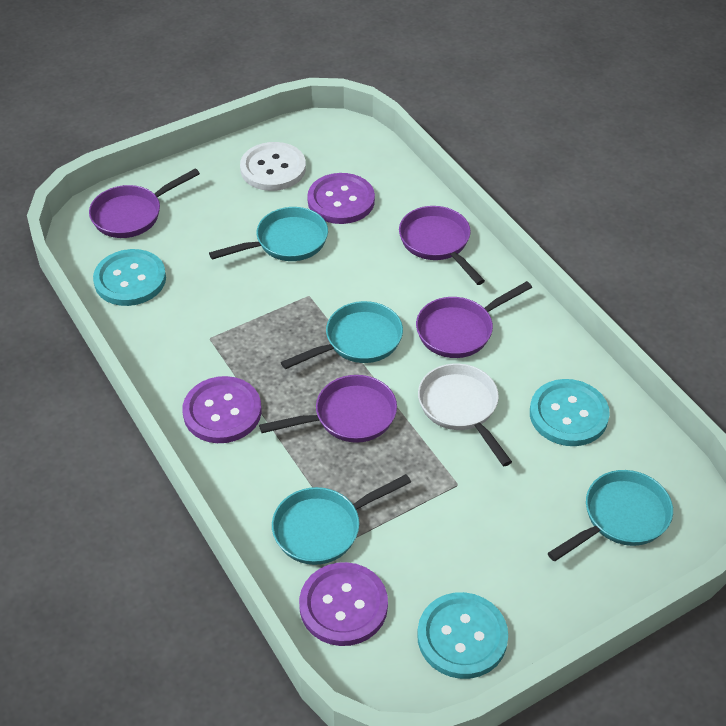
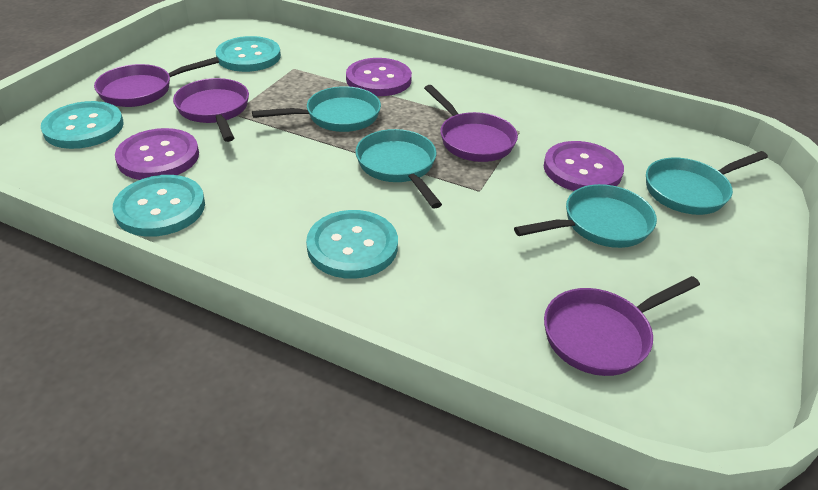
turquoise button: 3 -> 4
white button: 1 -> 0
white pan: 1 -> 0

